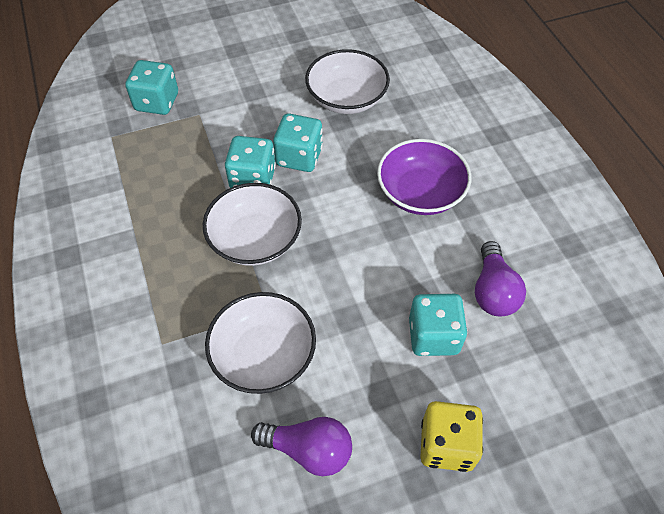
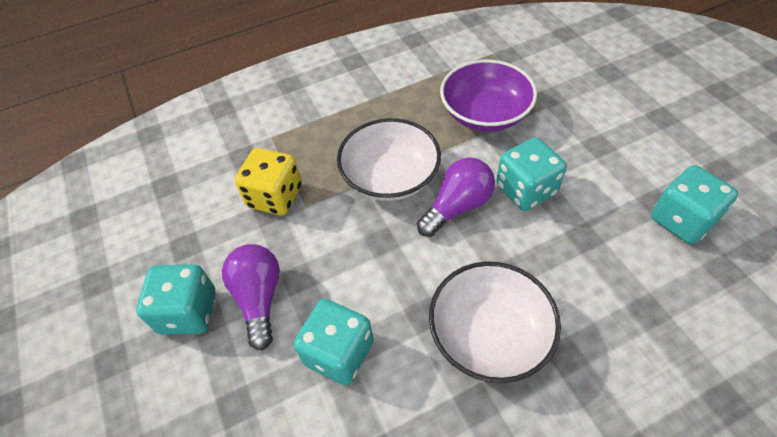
white bowl: 3 -> 2

